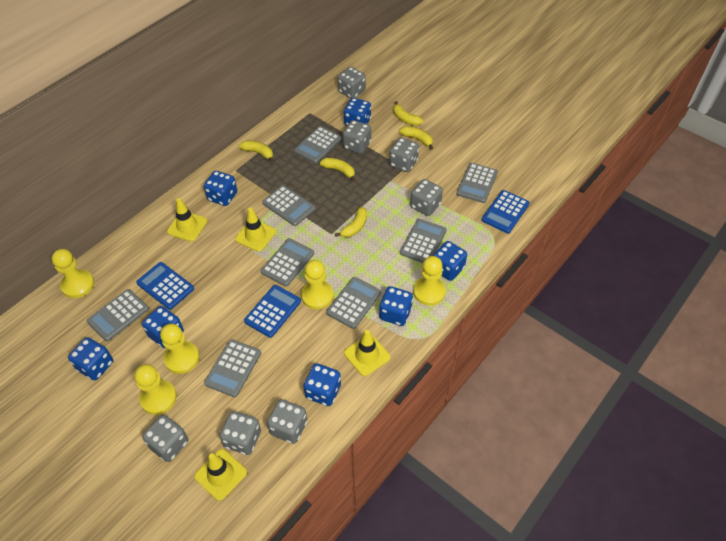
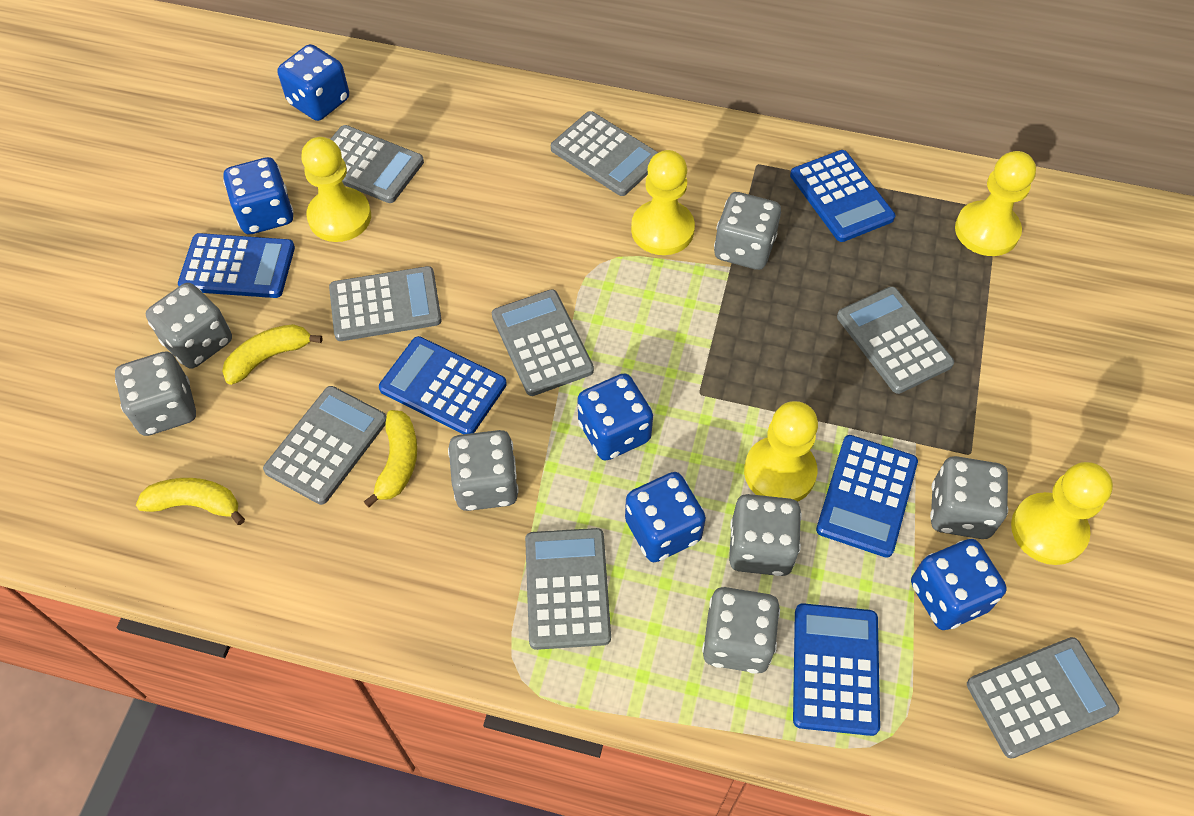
blue calculator: 3 -> 5
blue dice: 7 -> 5
yellow banana: 5 -> 3
yellow traffic cone: 4 -> 0

